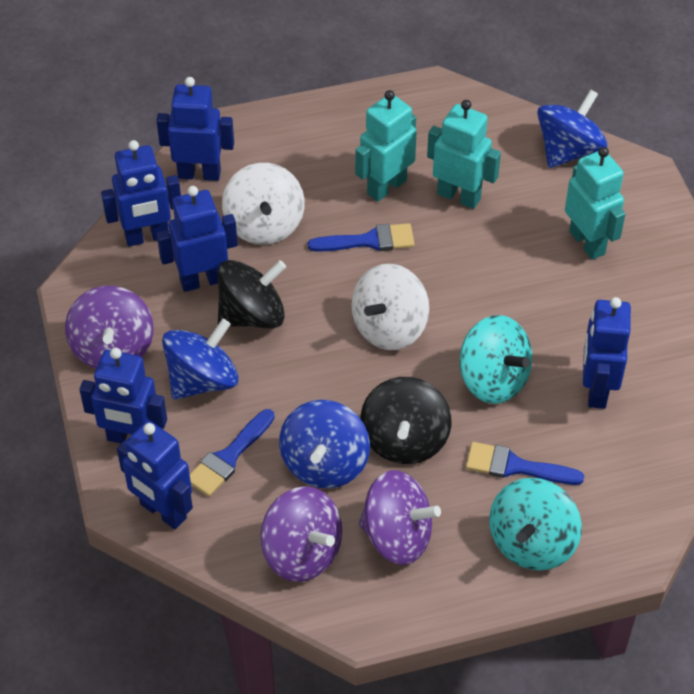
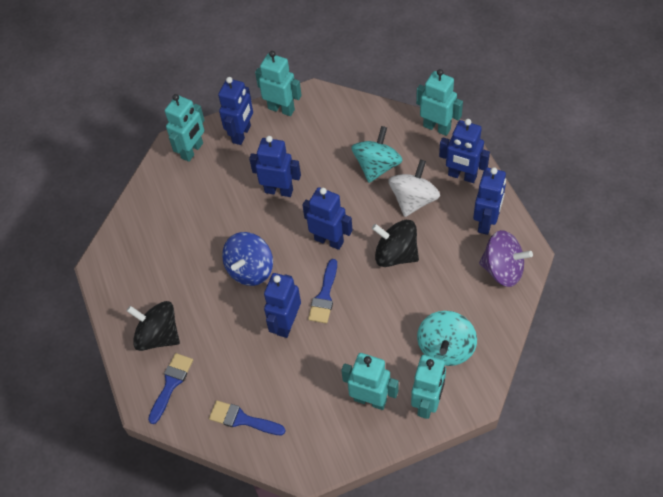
blue spinning top: 3 -> 1
purple spinning top: 3 -> 1
turquoise robot: 3 -> 5
white spinning top: 2 -> 1

